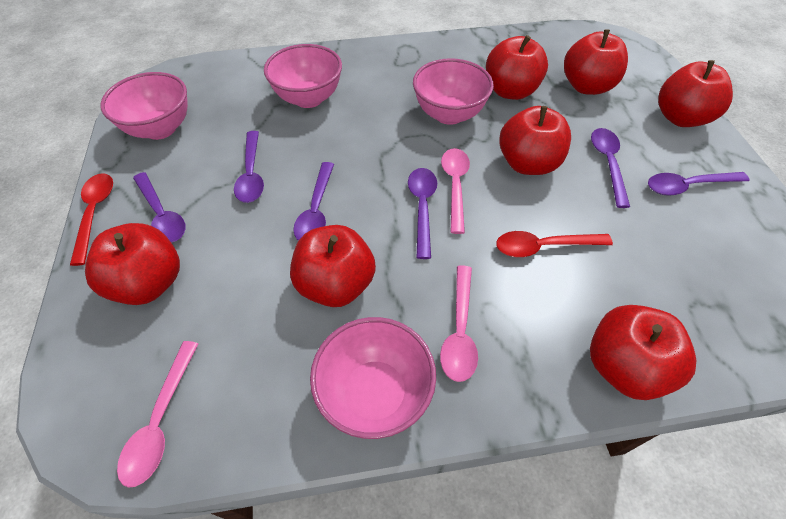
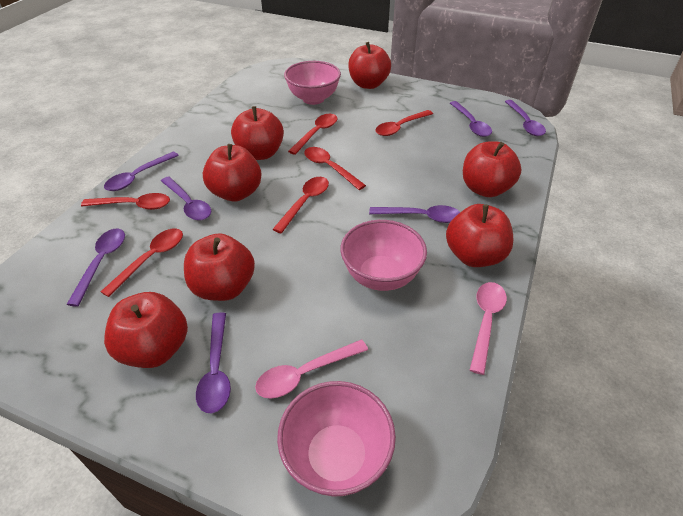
pink bowl: 4 -> 3
pink spoon: 3 -> 2
purple spoon: 6 -> 7
red spoon: 2 -> 6

